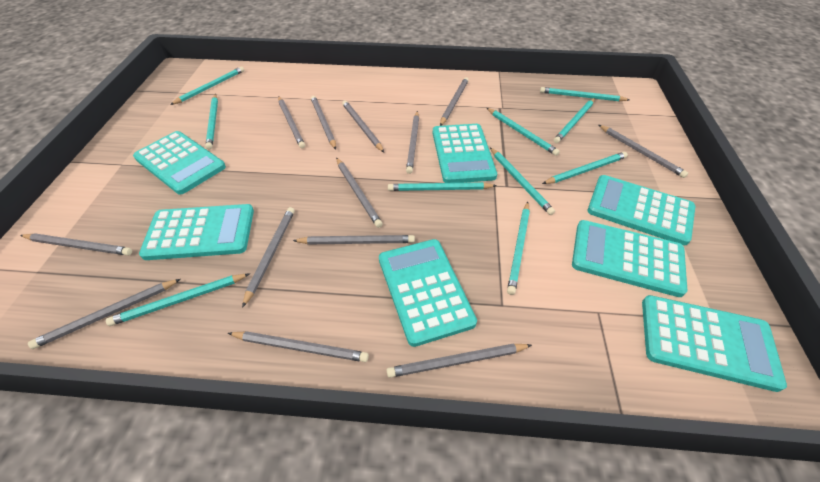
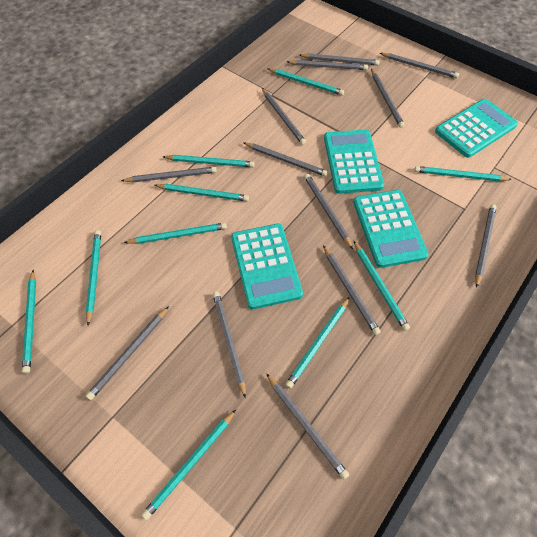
turquoise calculator: 7 -> 4

